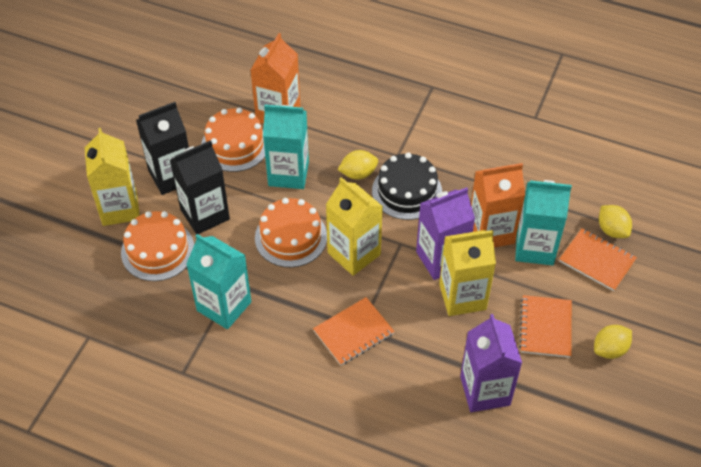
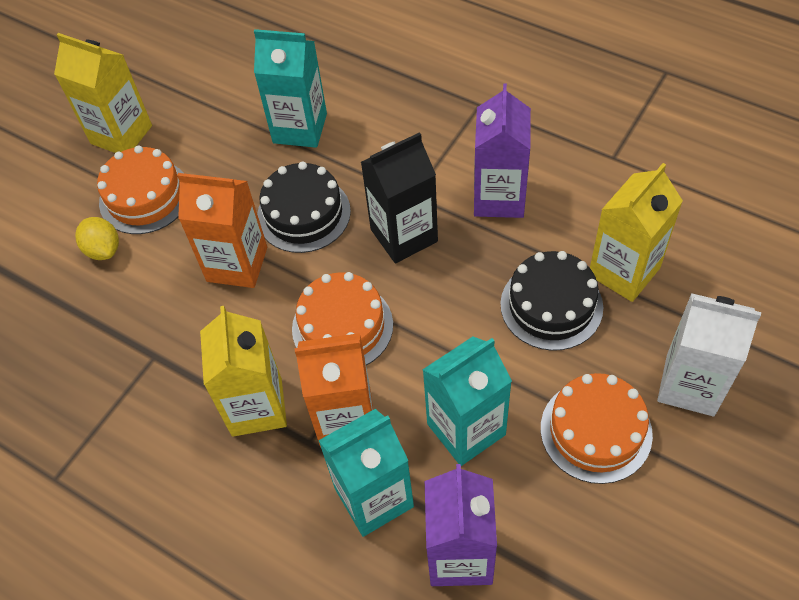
black cake: 1 -> 2
black carton: 2 -> 1
orange notebook: 3 -> 0
white carton: 0 -> 1
yellow lemon: 3 -> 1

